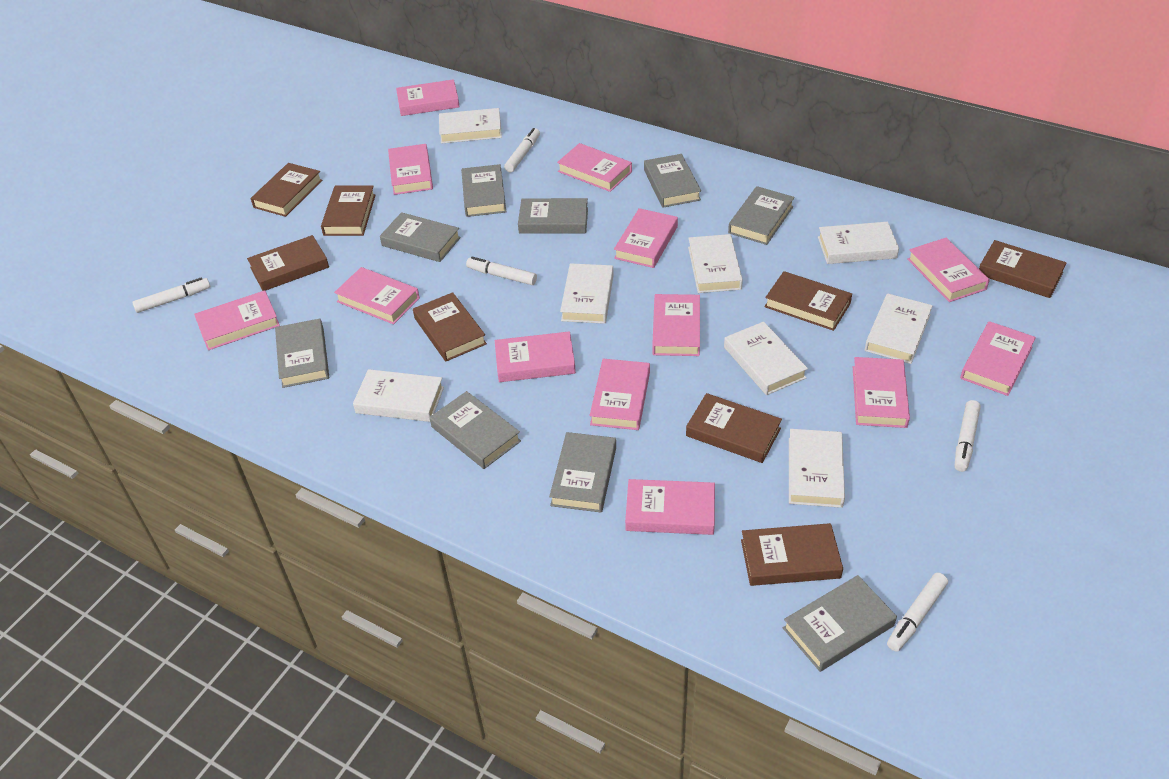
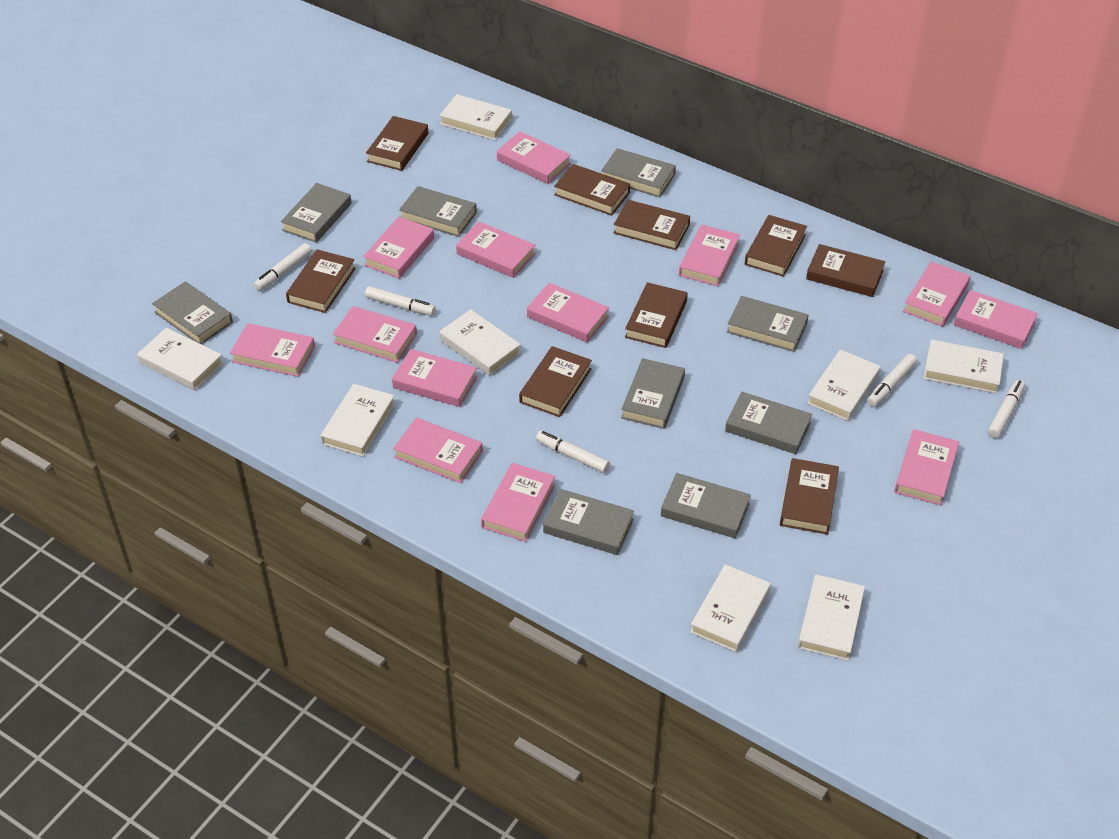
brown book: 8 -> 9

